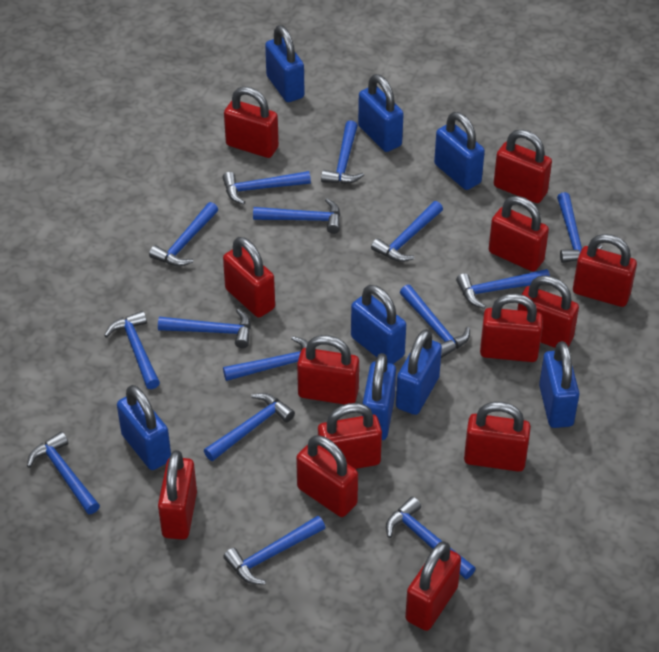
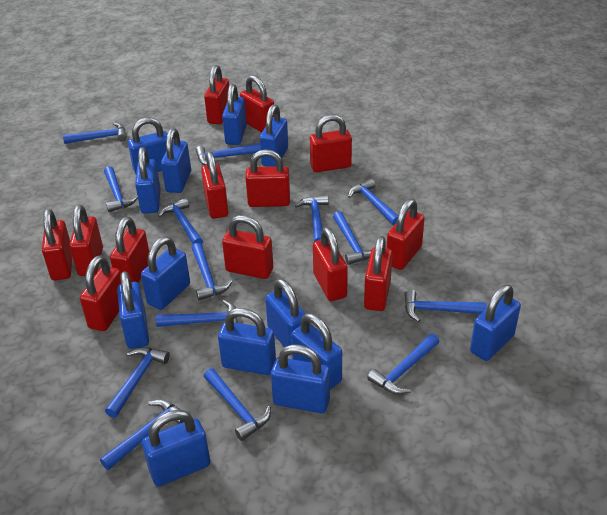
blue hammer: 15 -> 14
blue padlock: 8 -> 13

